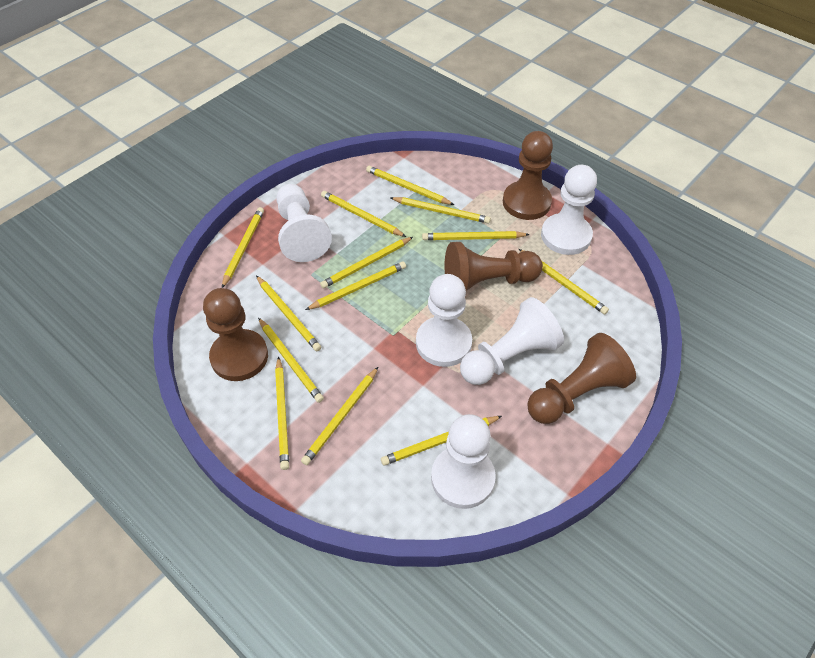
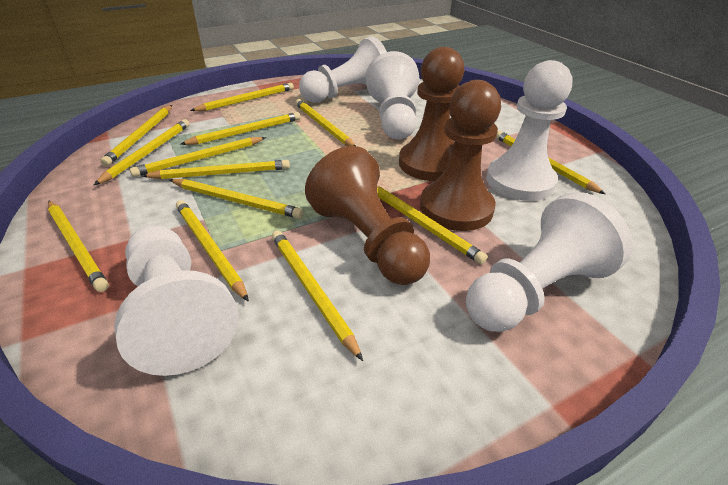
brown pawn: 4 -> 3

